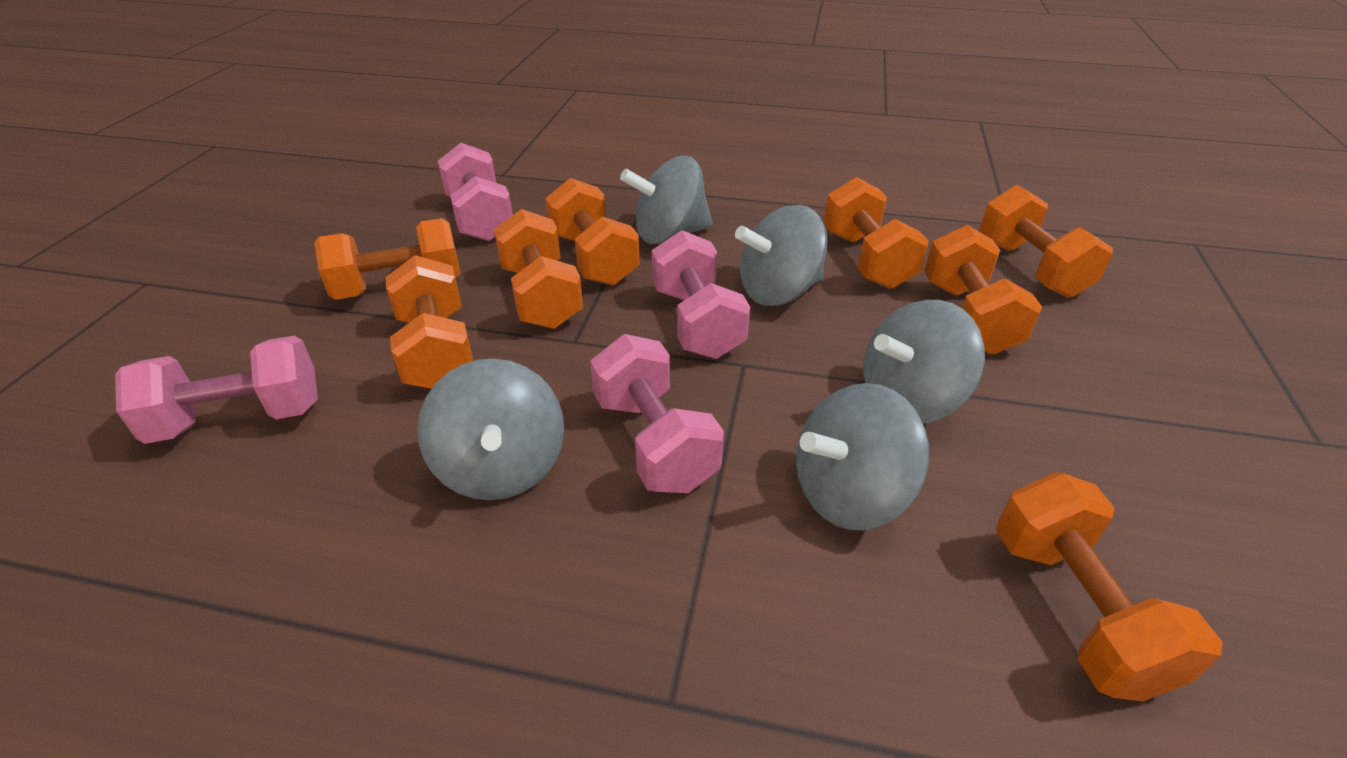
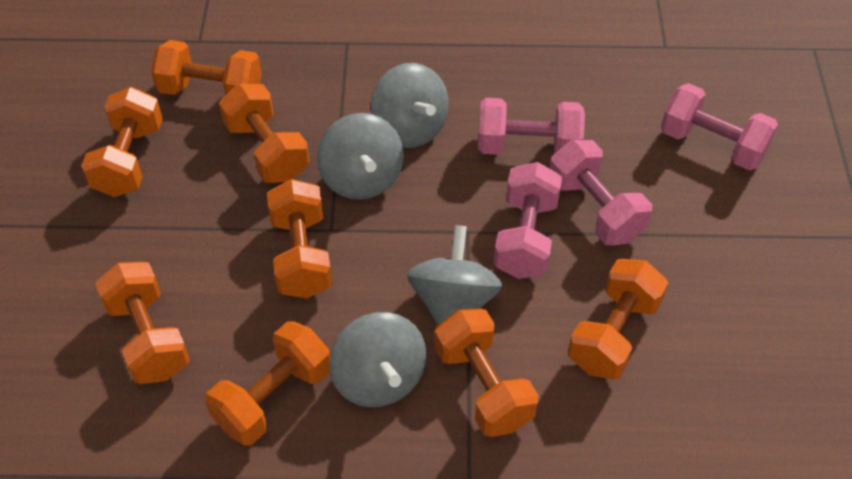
grey spinning top: 5 -> 4

